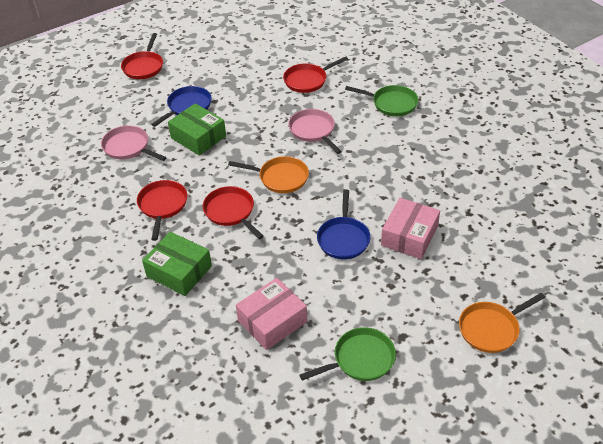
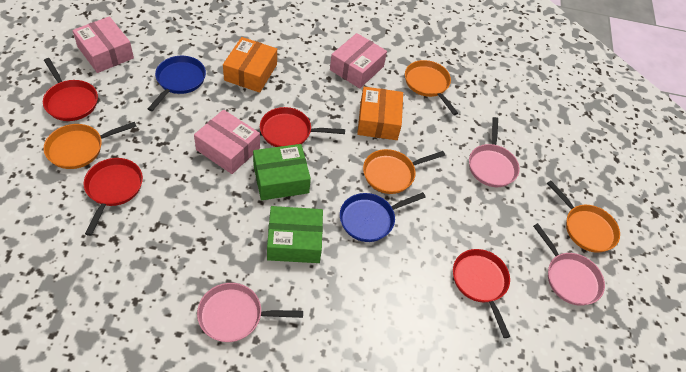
green pan: 2 -> 0
orange box: 0 -> 2
orange pan: 2 -> 4
pink box: 2 -> 3
pink pan: 2 -> 3

